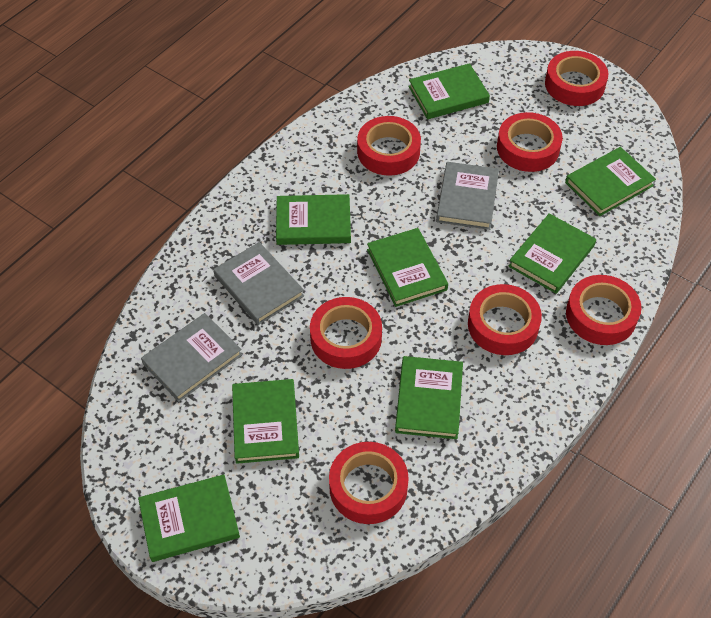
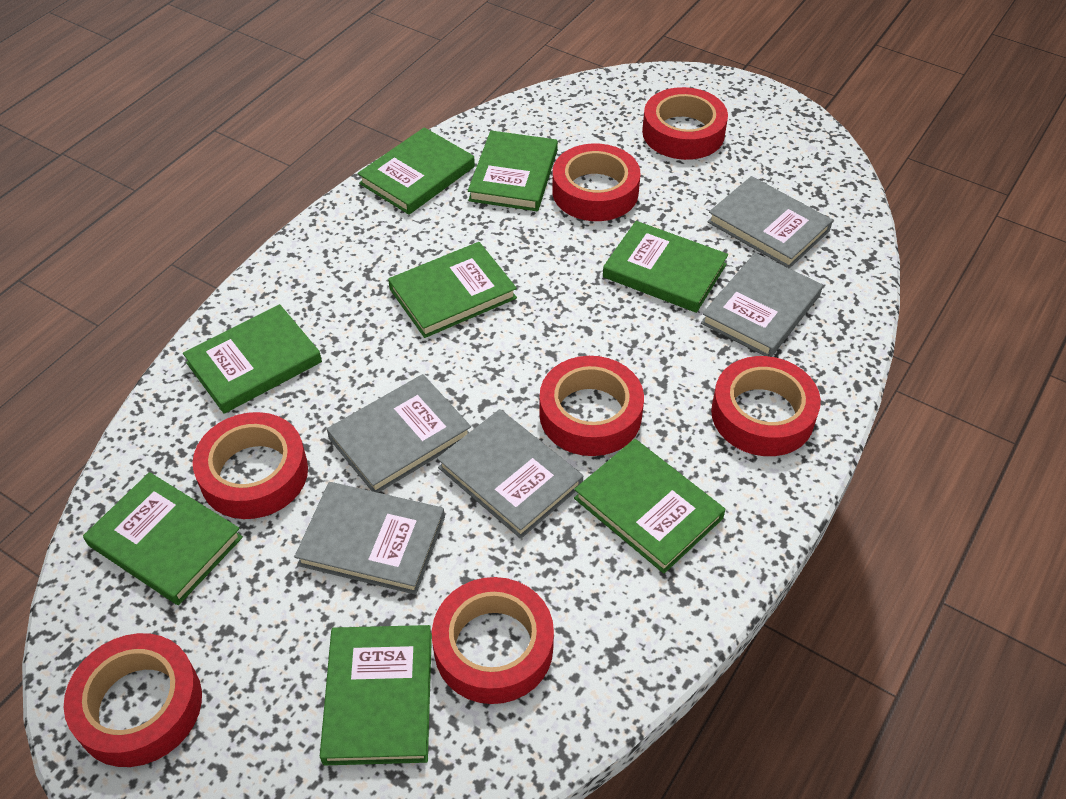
grey book: 3 -> 5

